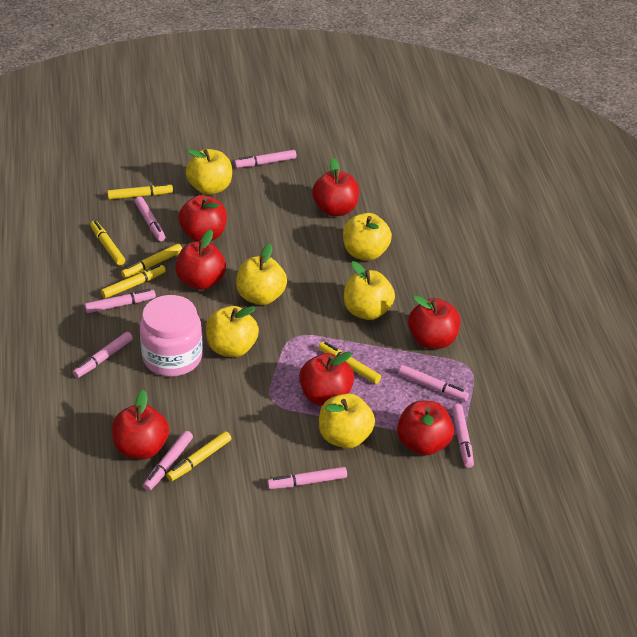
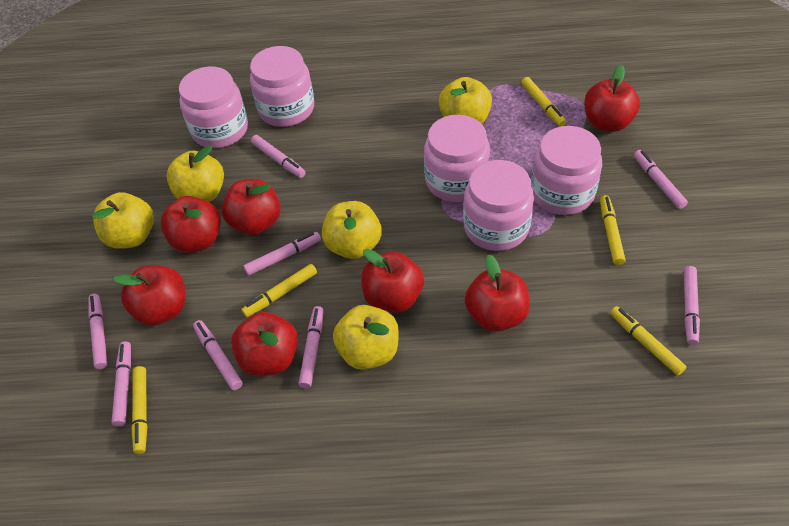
pink jar: 1 -> 5
yellow apple: 6 -> 5
yellow marker: 6 -> 5

